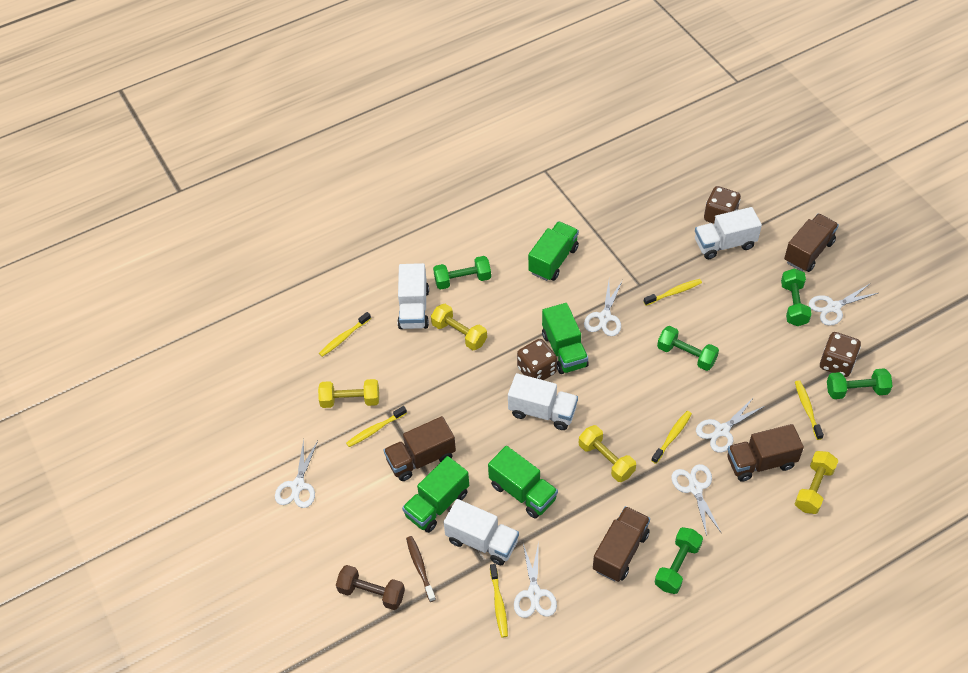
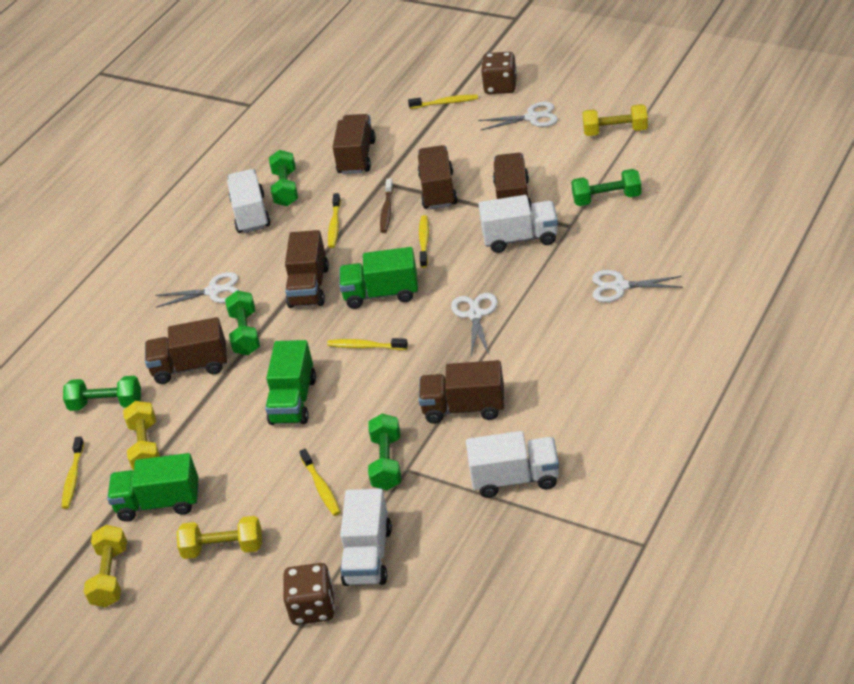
brown dice: 3 -> 2
brown dumbbell: 1 -> 0
brown truck: 4 -> 6
green truck: 4 -> 3
white scissors: 6 -> 4

